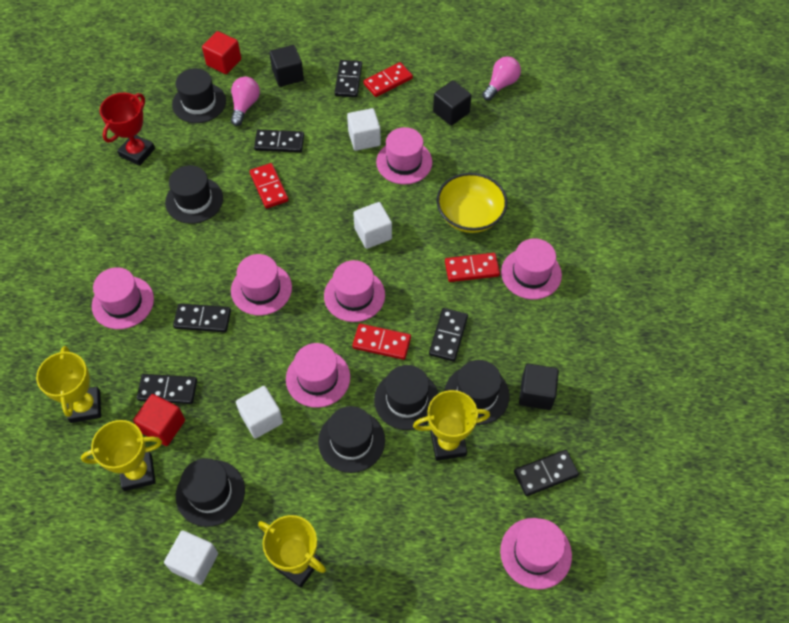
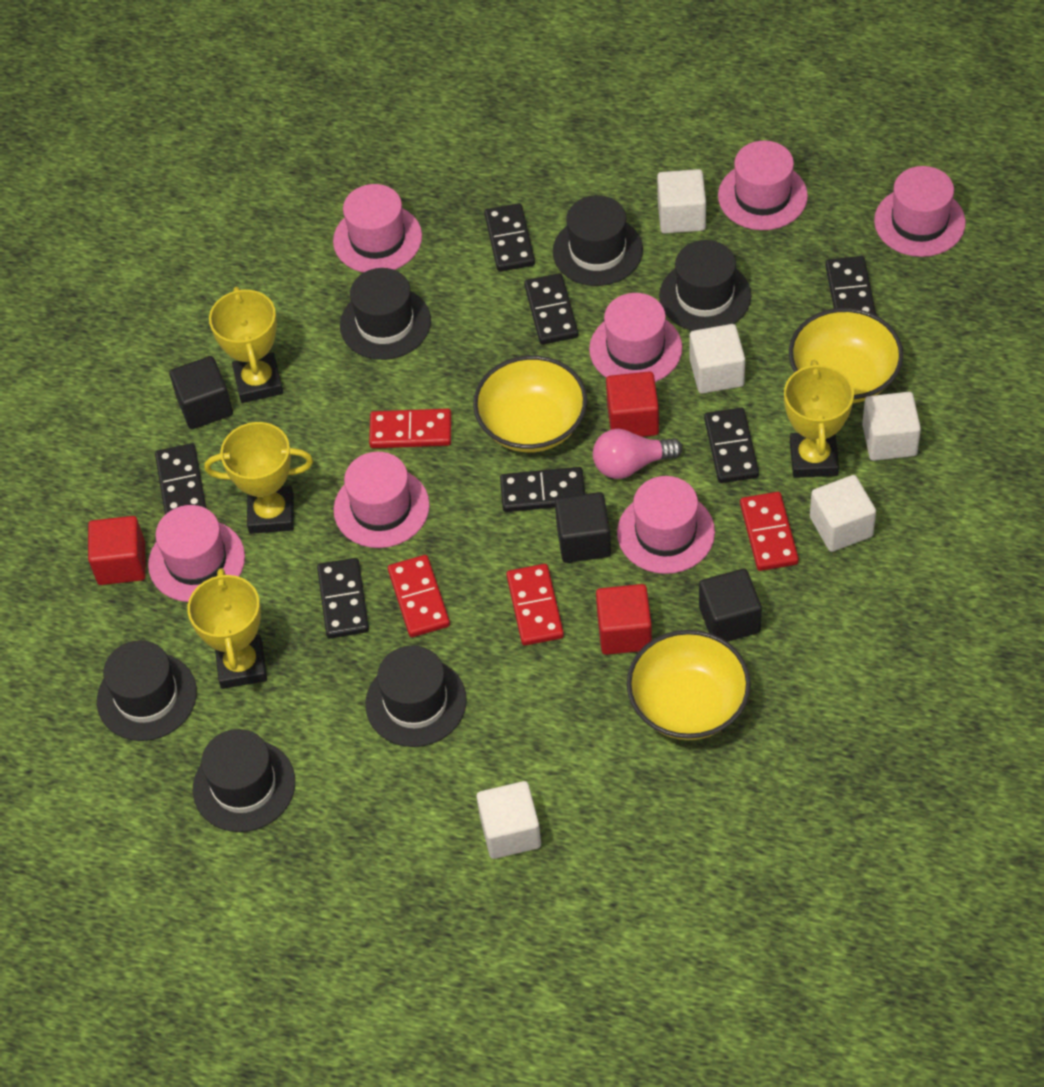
black domino: 6 -> 7
pink light bulb: 2 -> 1
red cube: 2 -> 3
red trophy: 1 -> 0
white cube: 4 -> 5
yellow bowl: 1 -> 3

